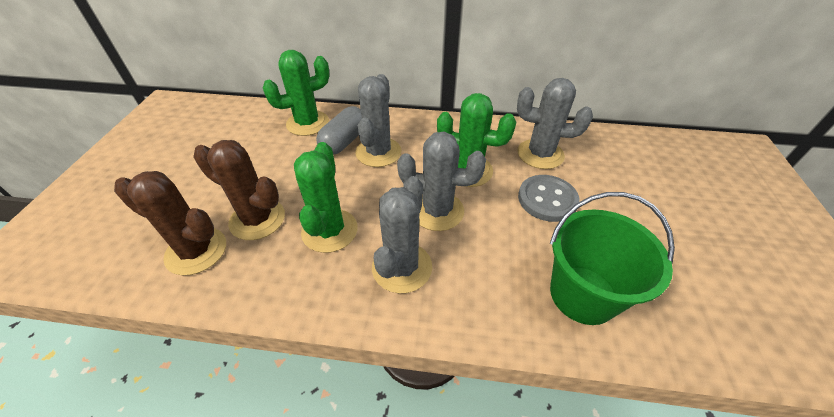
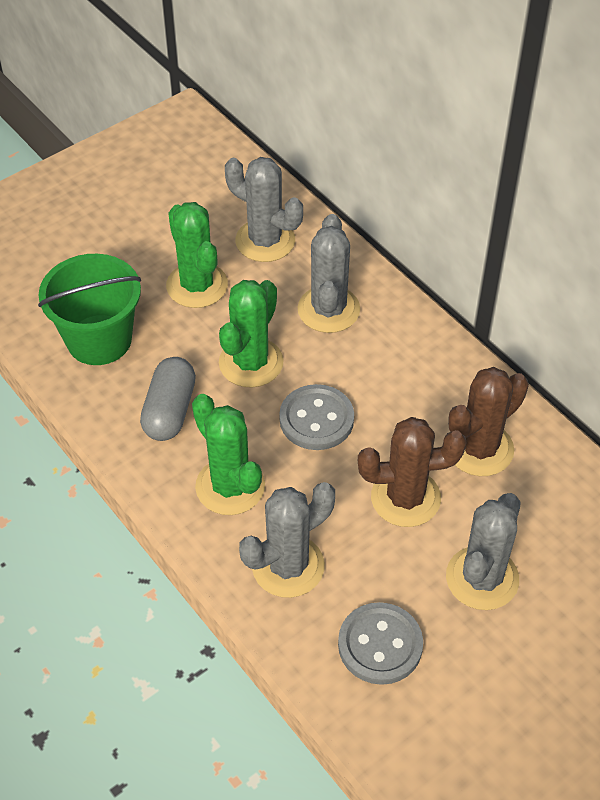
grey button: 1 -> 2

